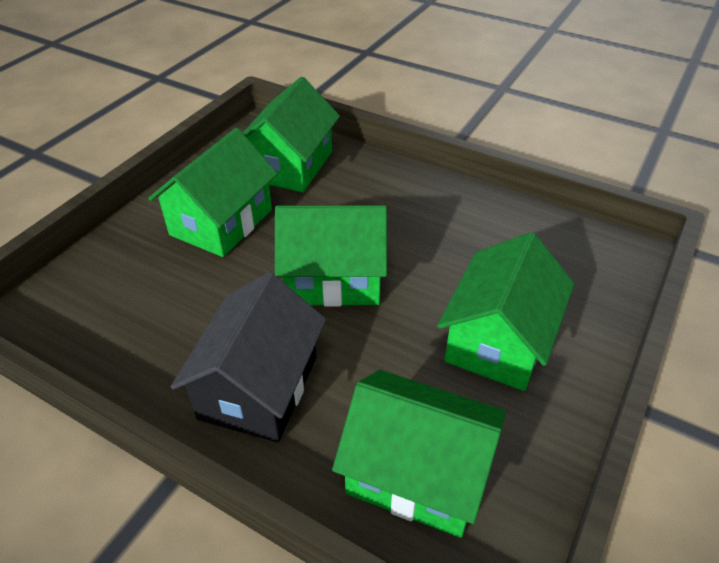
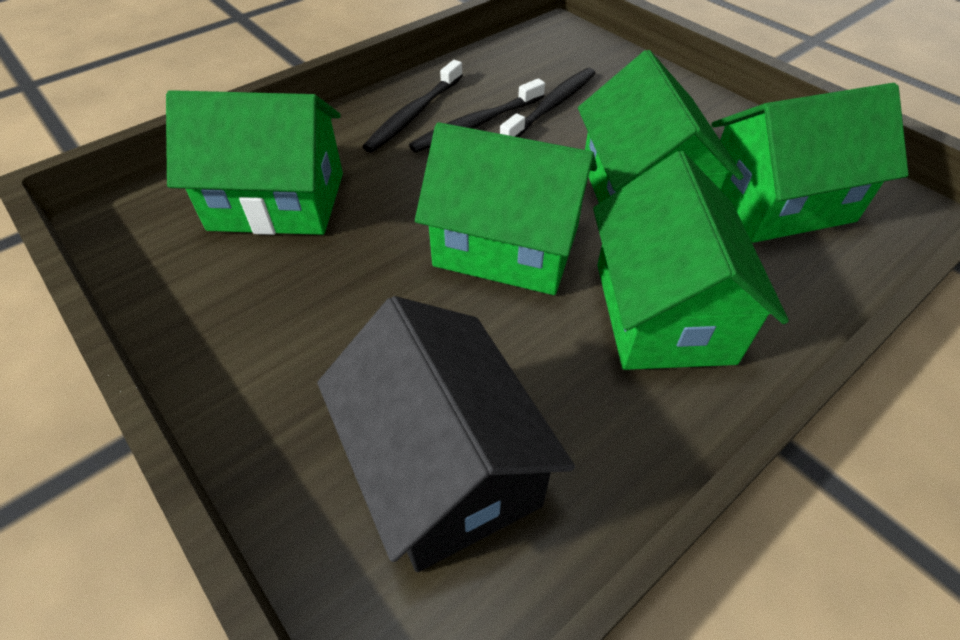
black toothbrush: 0 -> 3

